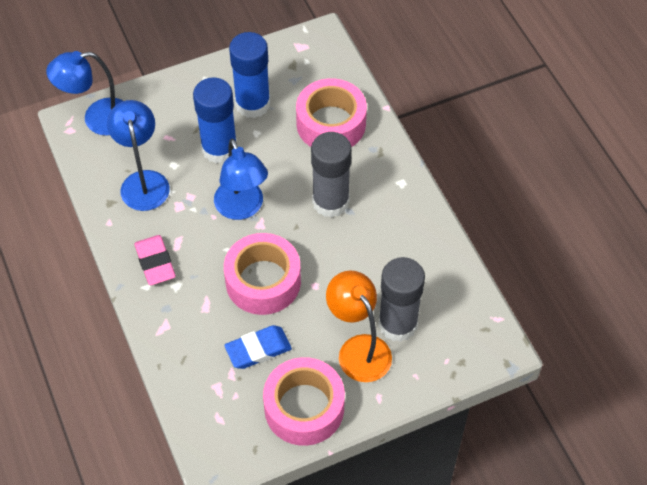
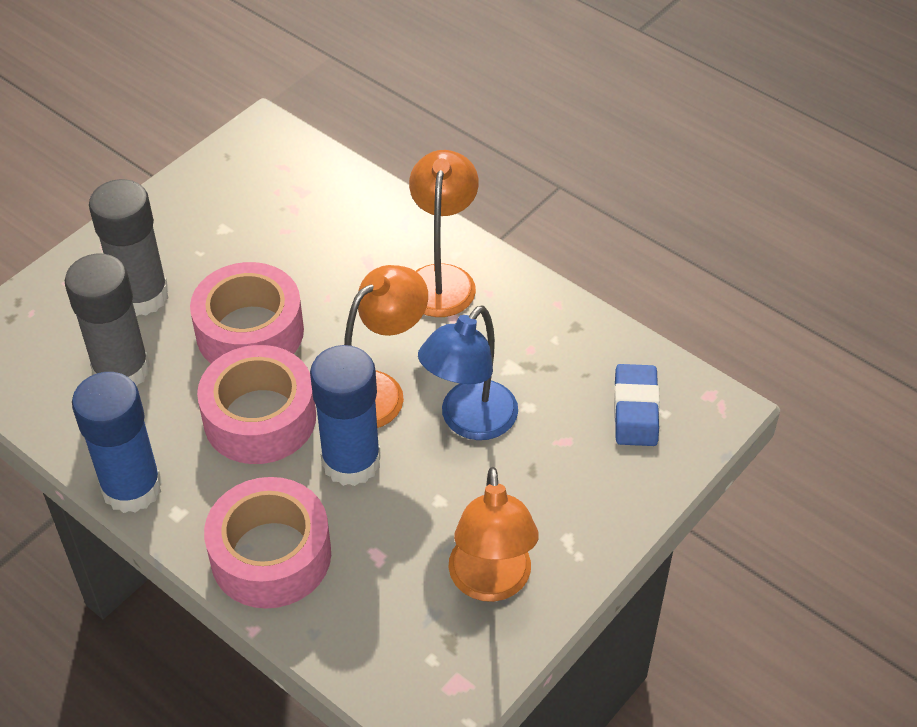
blue lamp: 3 -> 1
orange lamp: 1 -> 3
pink eraser: 1 -> 0

